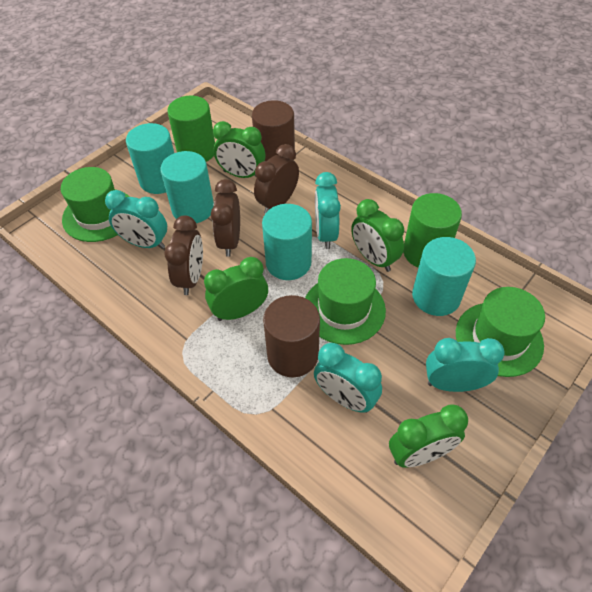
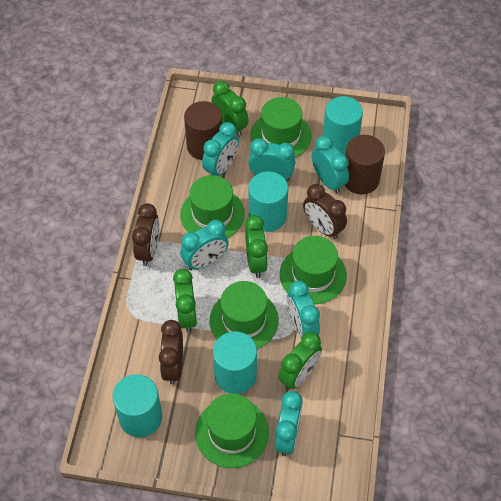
green cylinder: 2 -> 0
green hat: 3 -> 5
turquoise clock: 4 -> 6

